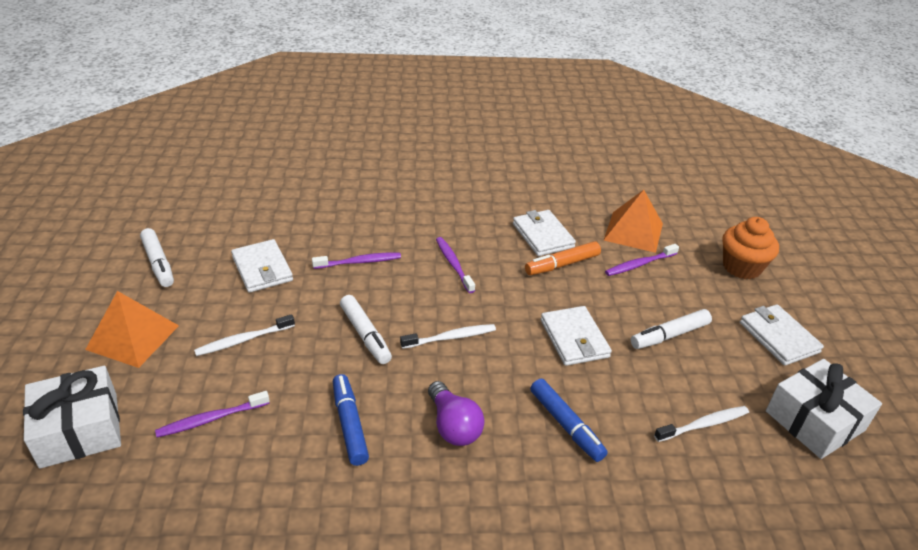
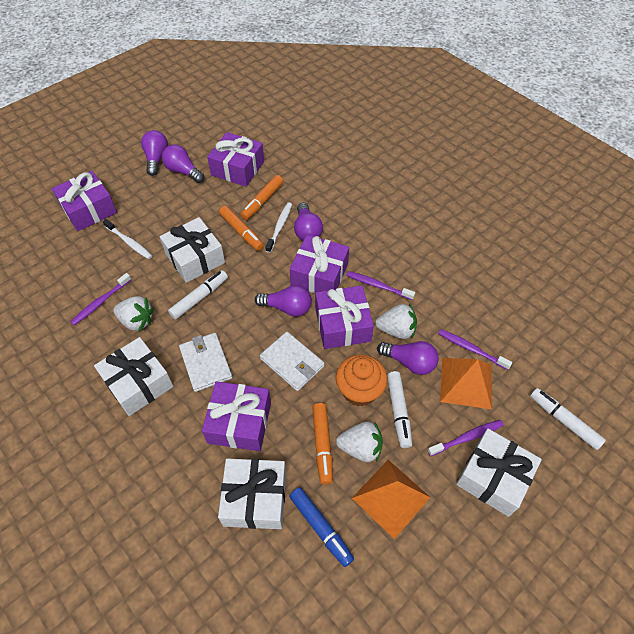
blue marker: 2 -> 1
orange marker: 1 -> 3
purple gift: 0 -> 5
purple light bulb: 1 -> 5
white gift: 2 -> 4
white strawberry: 0 -> 3
white toothbrush: 3 -> 2
white wallet: 4 -> 2

